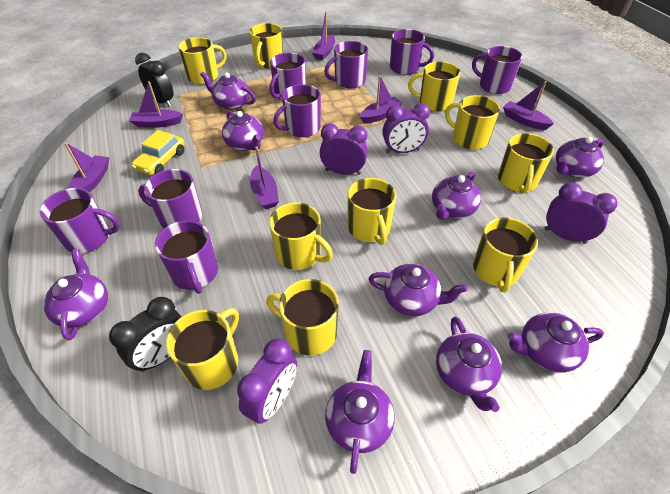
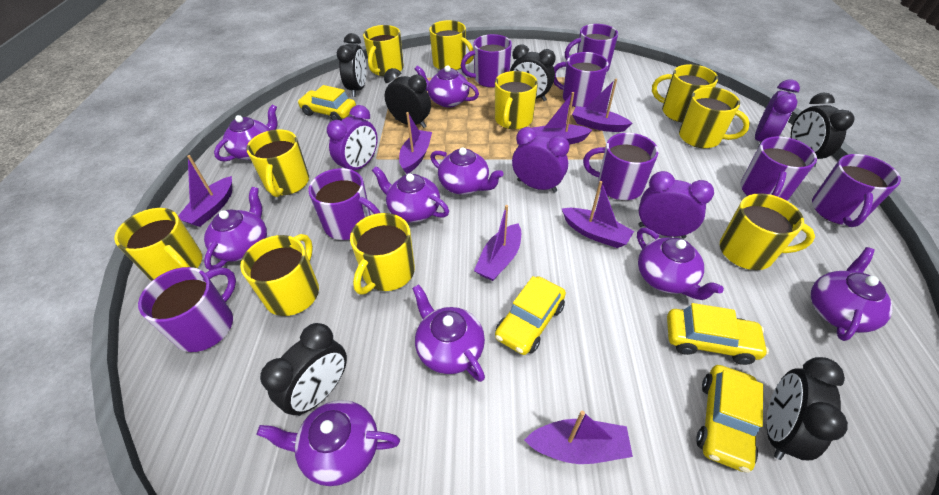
black clock: 2 -> 6
purple boat: 6 -> 7
yellow car: 1 -> 4

